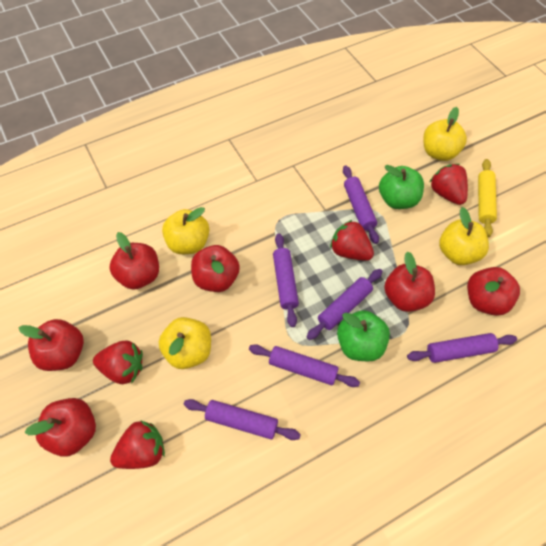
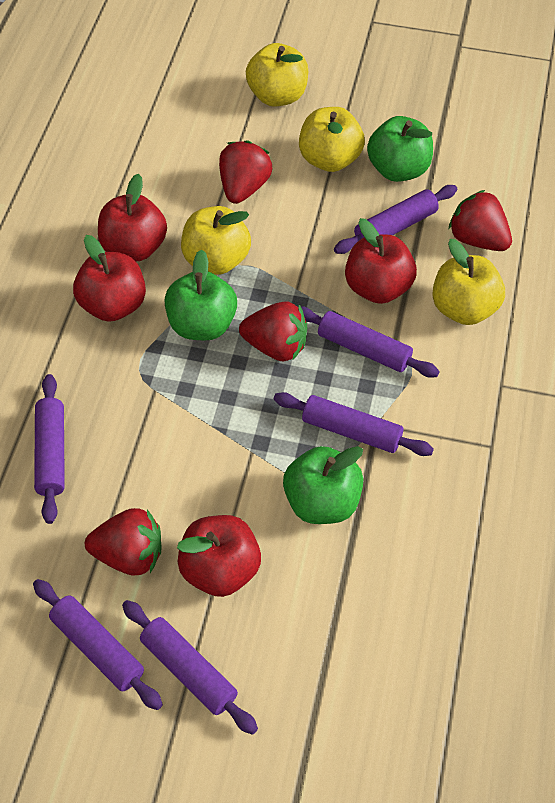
green apple: 2 -> 3
red apple: 6 -> 4
yellow rolling pin: 1 -> 0

